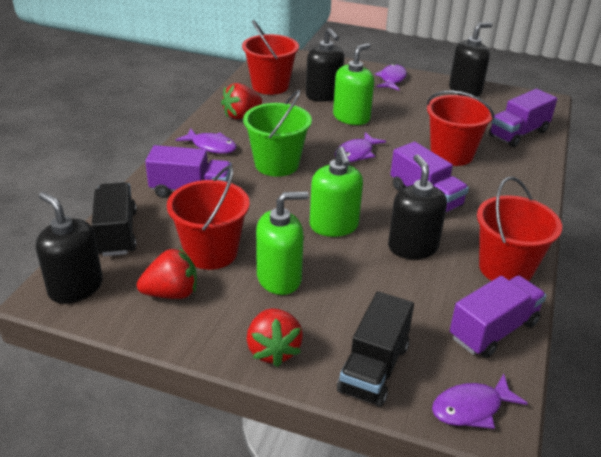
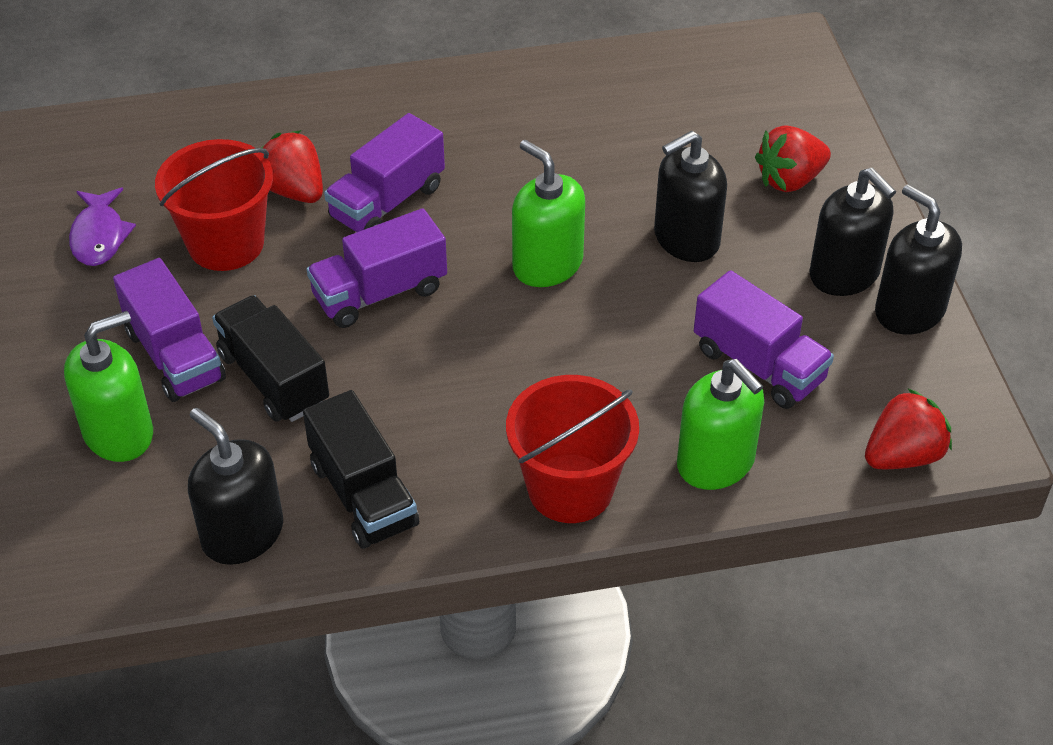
green bucket: 1 -> 0
purple fish: 4 -> 1
red bucket: 4 -> 2

